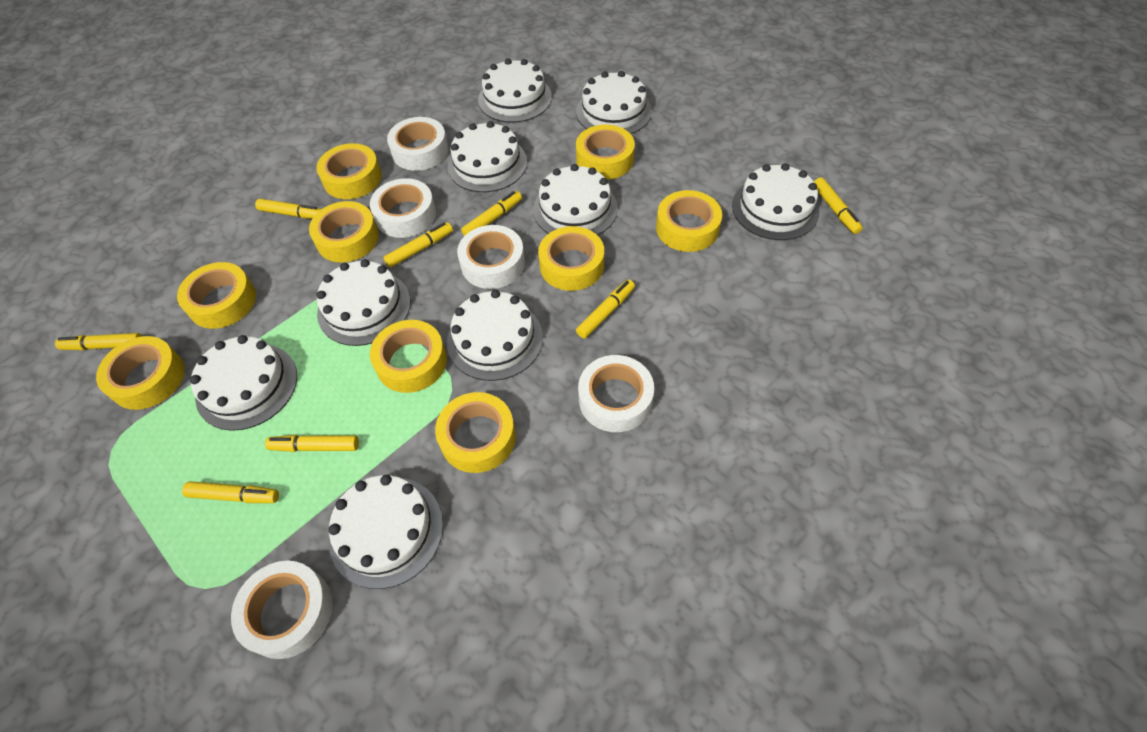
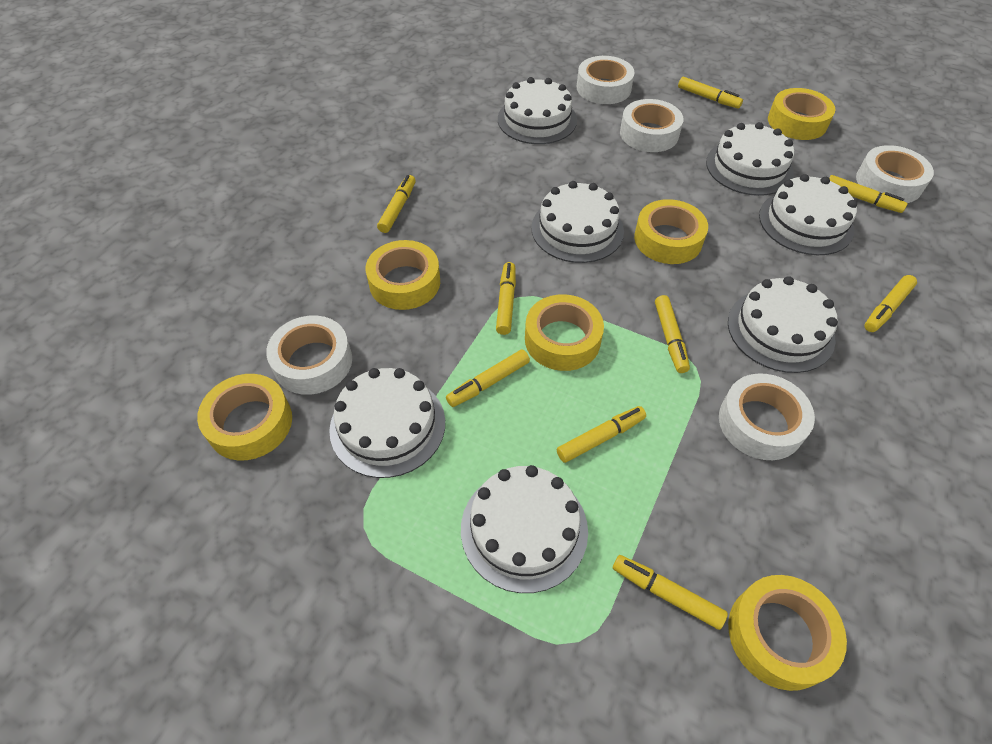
white cake: 9 -> 7
yellow marker: 8 -> 9
yellow tape: 9 -> 6

